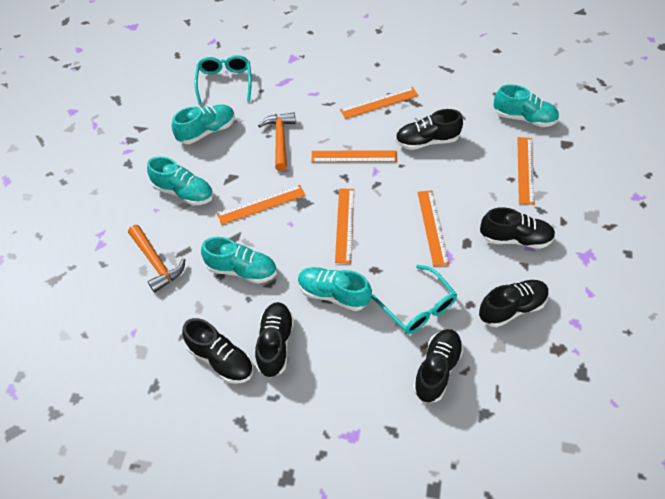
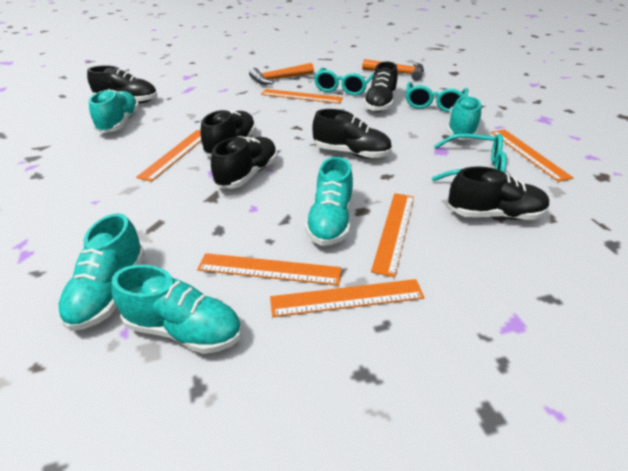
turquoise glasses: 2 -> 3

